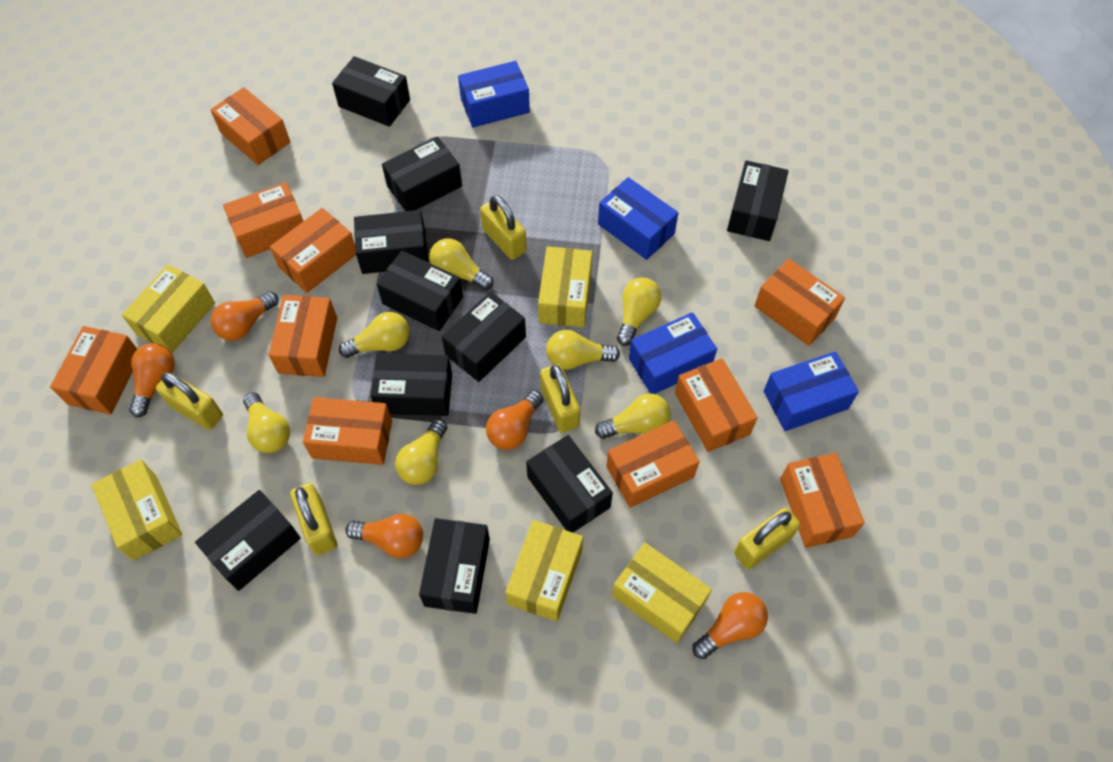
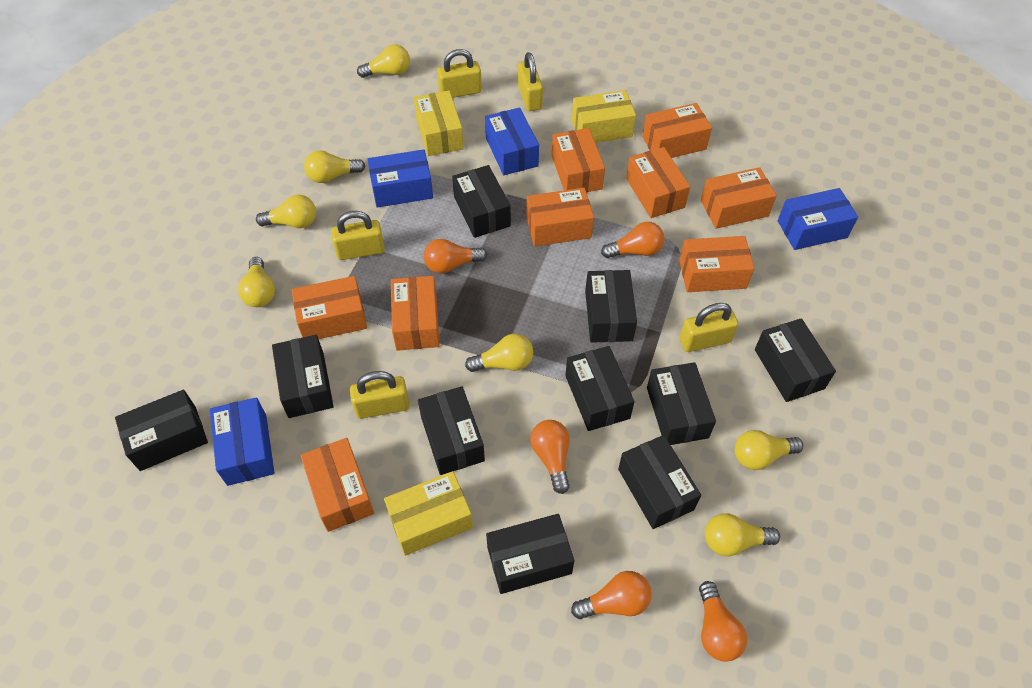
orange box: 10 -> 9
yellow box: 5 -> 3

